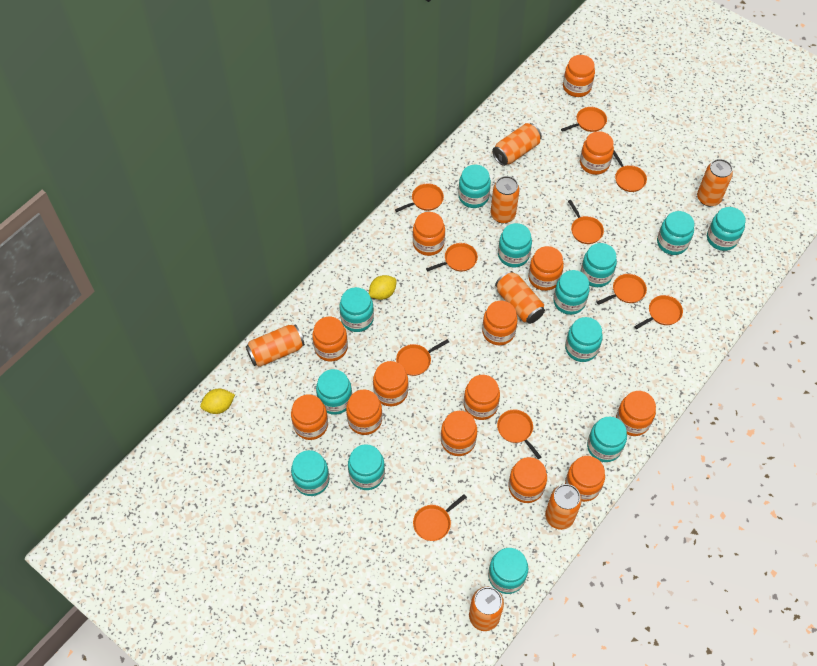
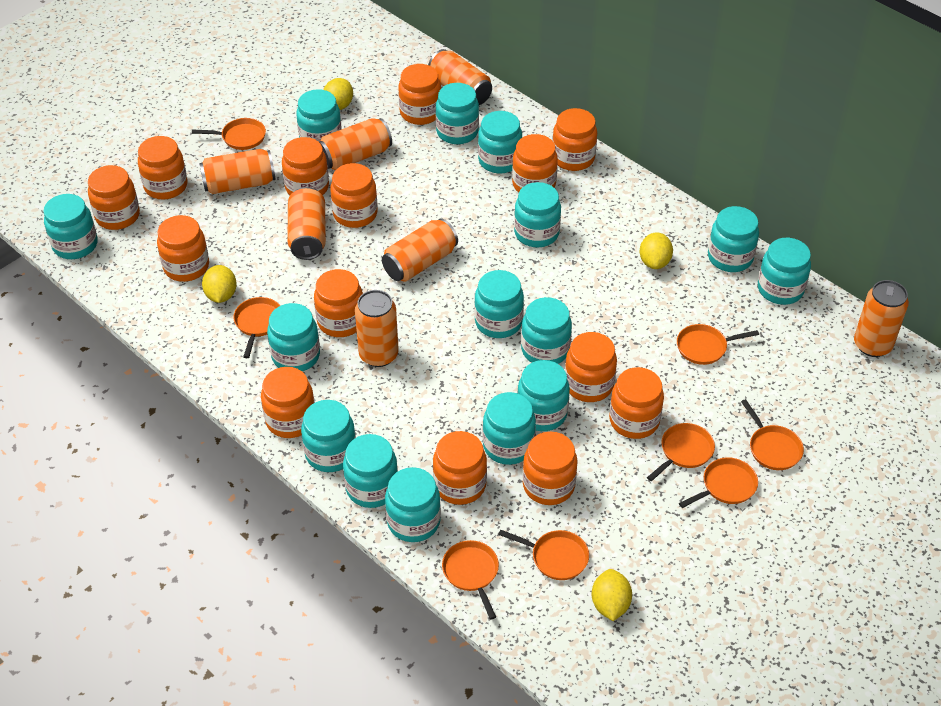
orange pan: 10 -> 8
turquoise jar: 13 -> 15
yellow lemon: 2 -> 4

